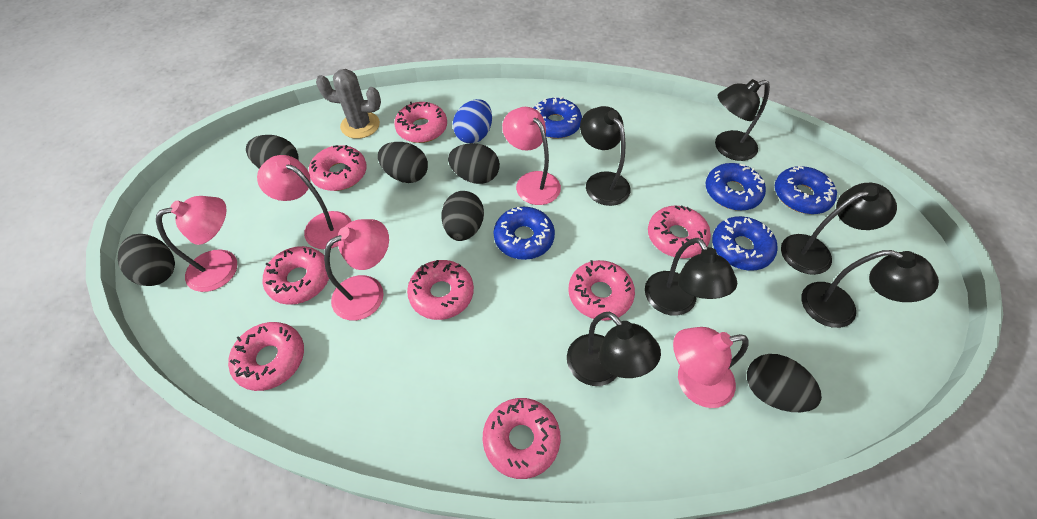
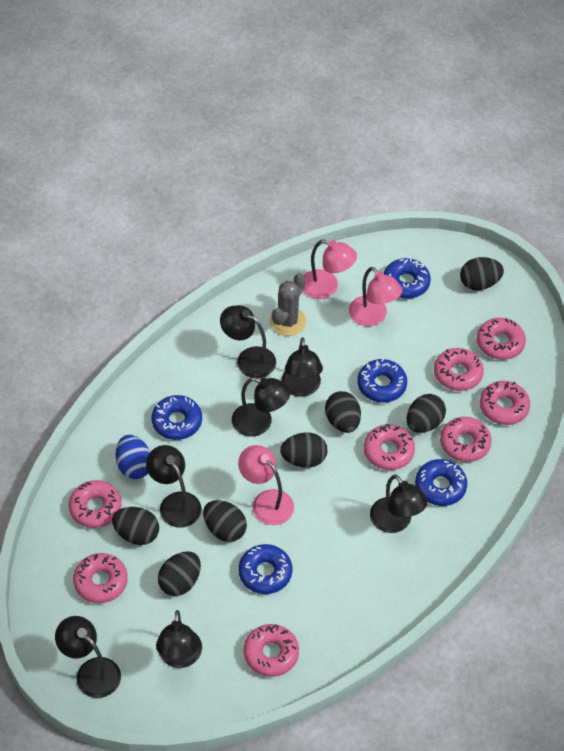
black egg: 6 -> 7
black lamp: 6 -> 7
pink lamp: 5 -> 3

